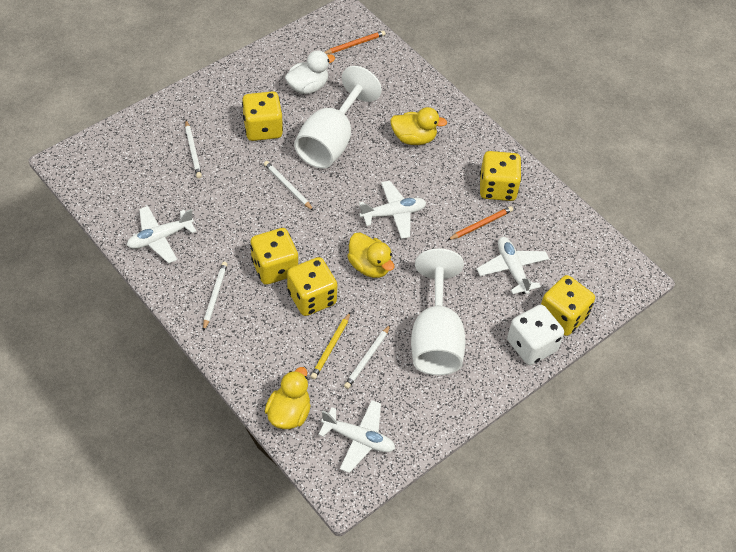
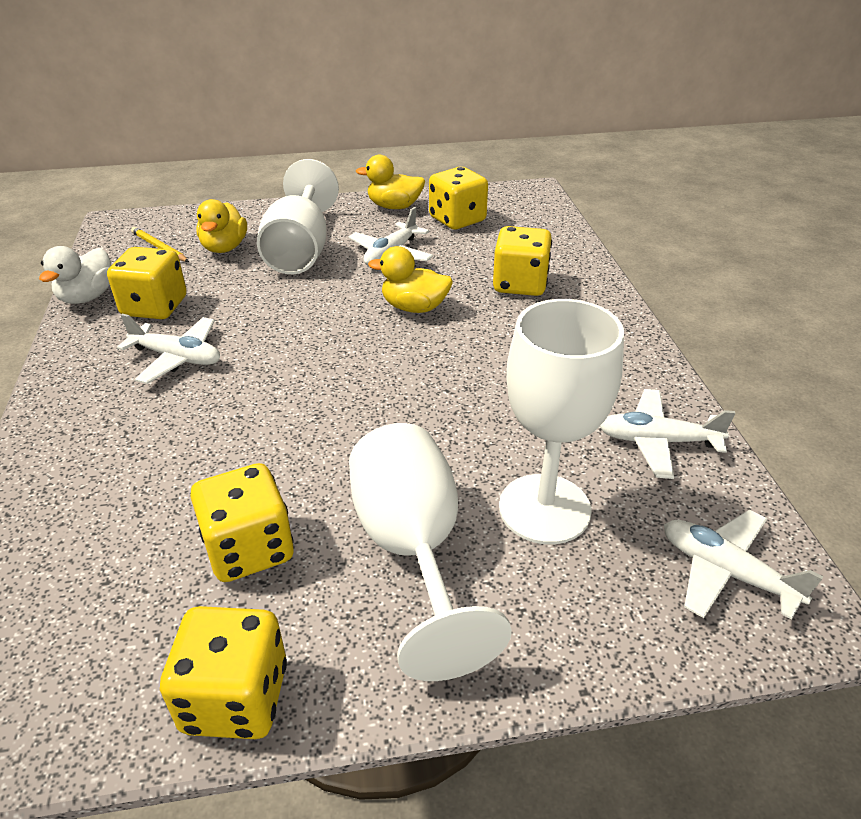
orange pencil: 2 -> 0
white dice: 1 -> 0
white goblet: 2 -> 3
white pencil: 4 -> 0

